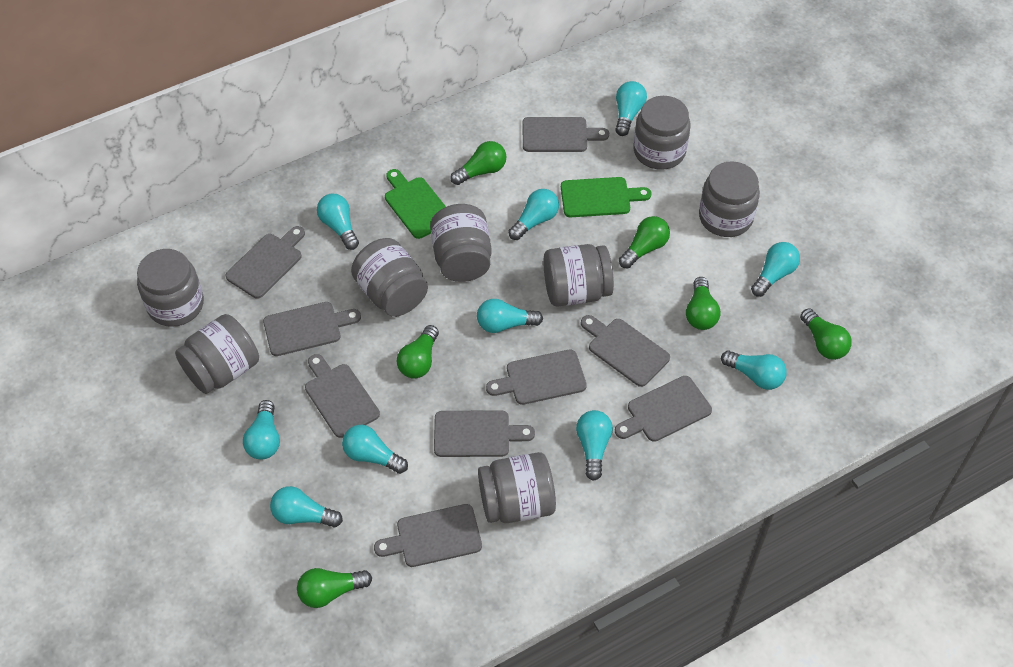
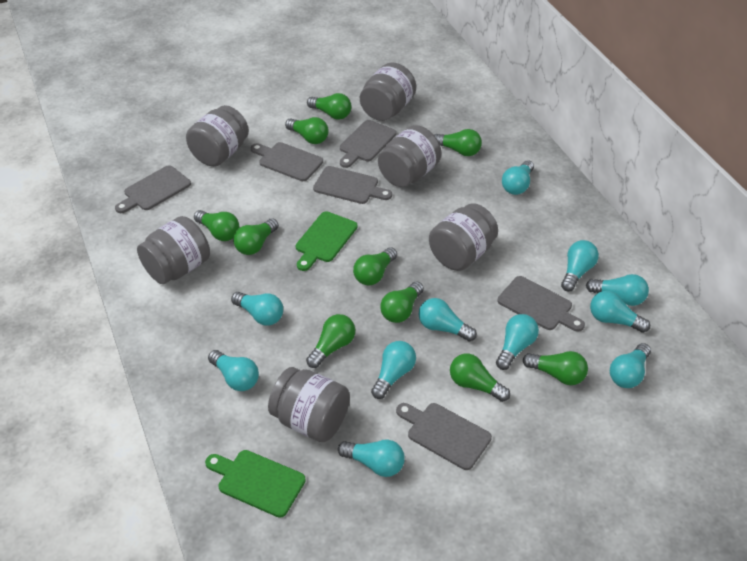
green light bulb: 6 -> 10
grey cutting board: 9 -> 6
grey jar: 8 -> 6
turquoise light bulb: 10 -> 11

